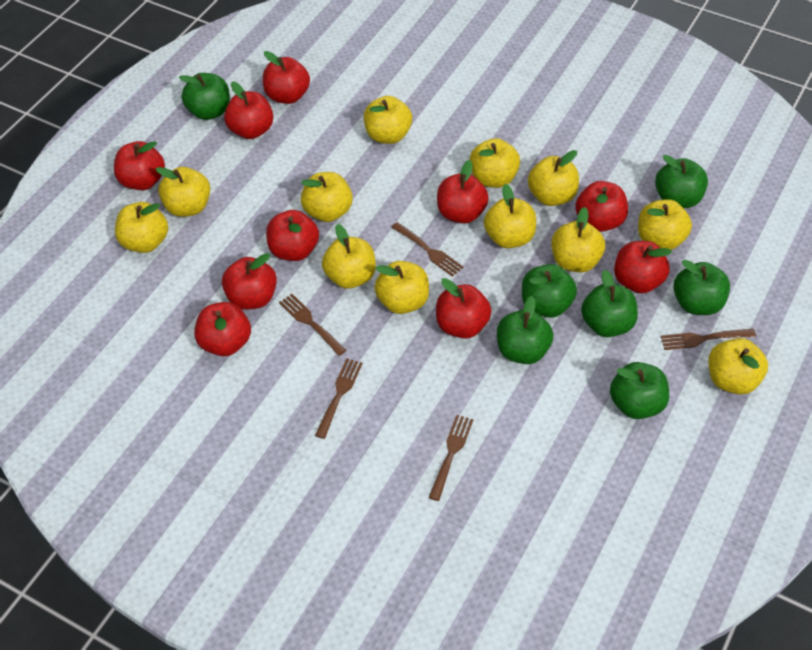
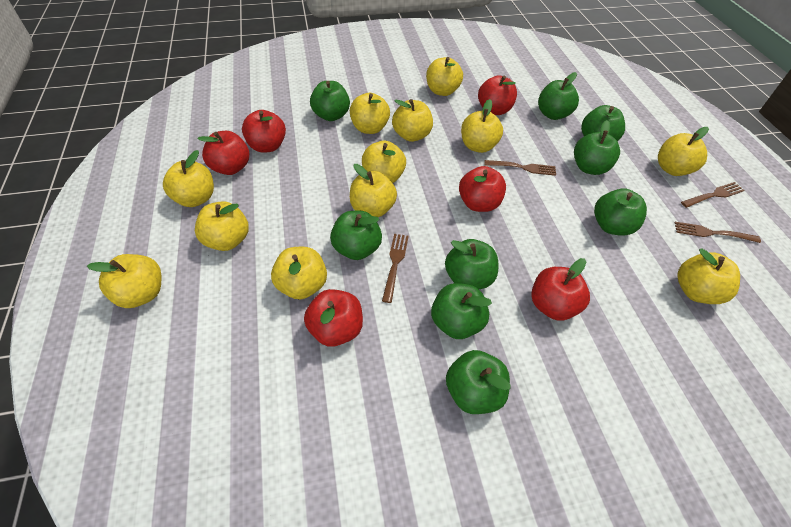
brown fork: 5 -> 4
green apple: 7 -> 9
red apple: 10 -> 6

